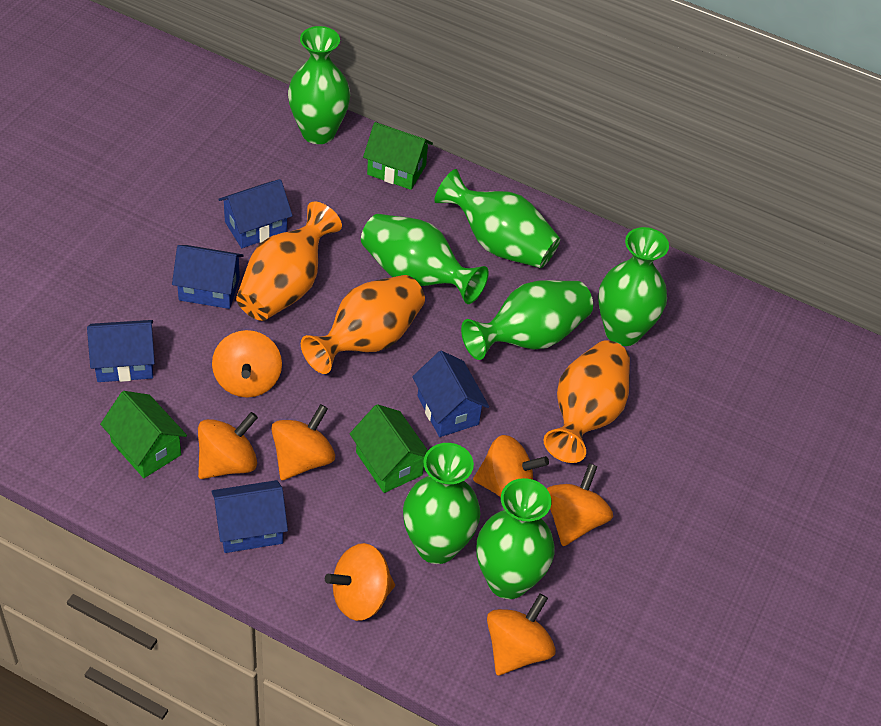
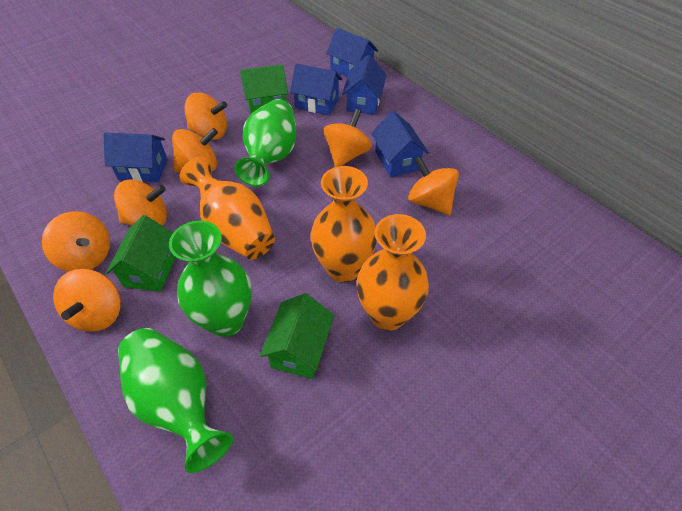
green vase: 7 -> 3

